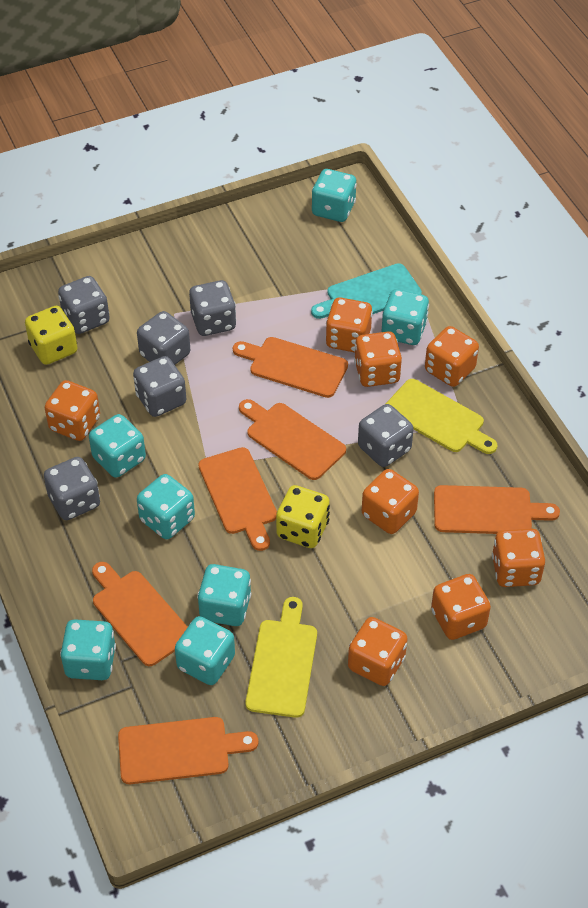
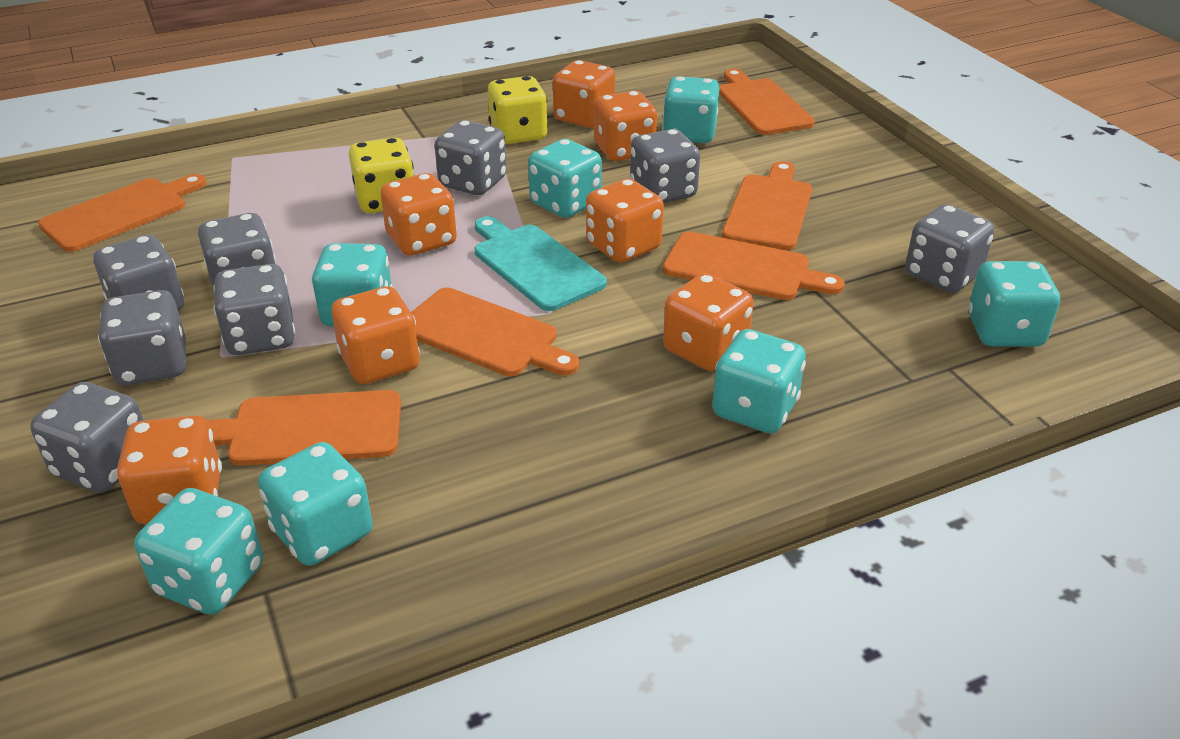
grey dice: 6 -> 8
orange dice: 8 -> 7
yellow cutting board: 2 -> 0

